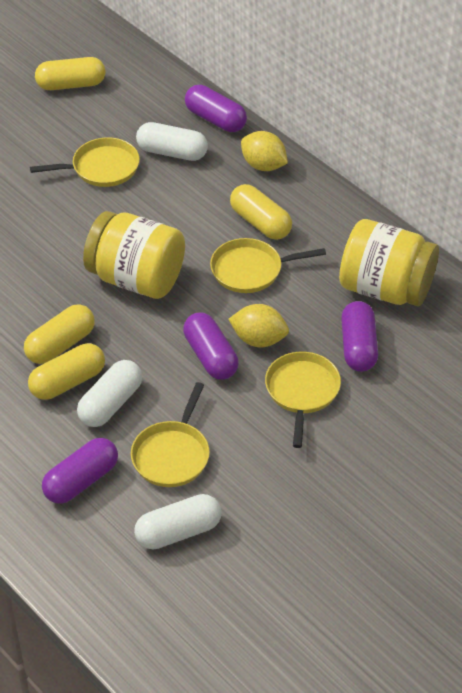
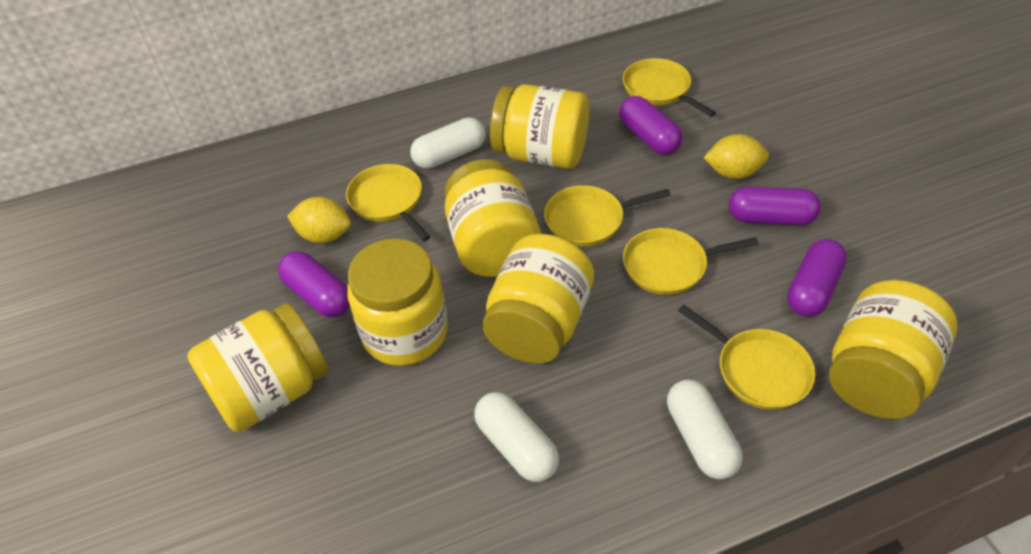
yellow capsule: 4 -> 0
yellow jar: 2 -> 6
yellow pan: 4 -> 5

